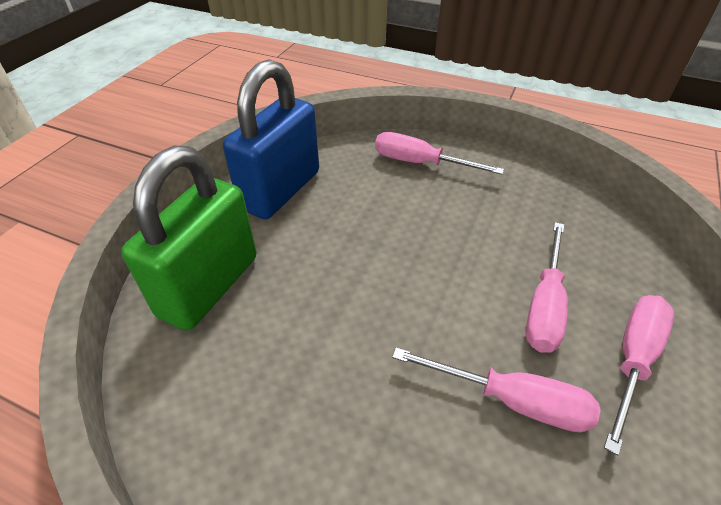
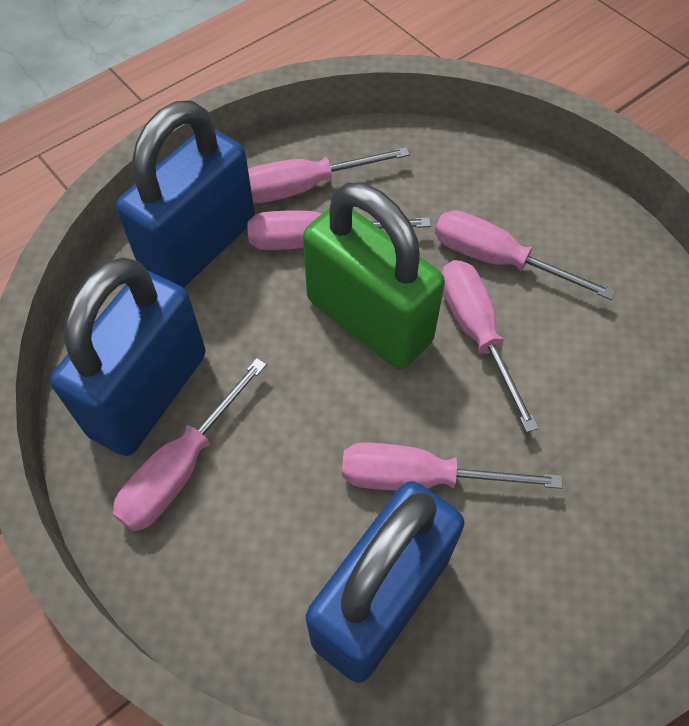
blue padlock: 1 -> 3
pink screwdriver: 4 -> 6

